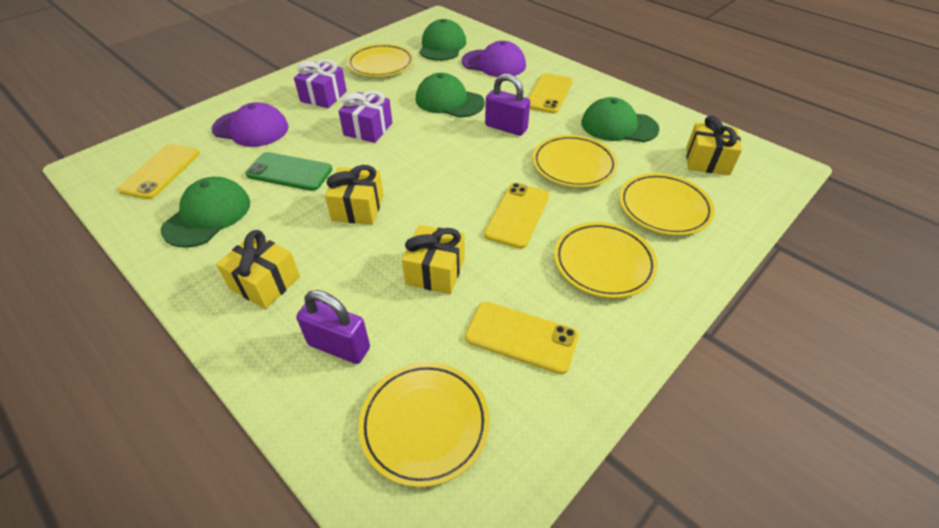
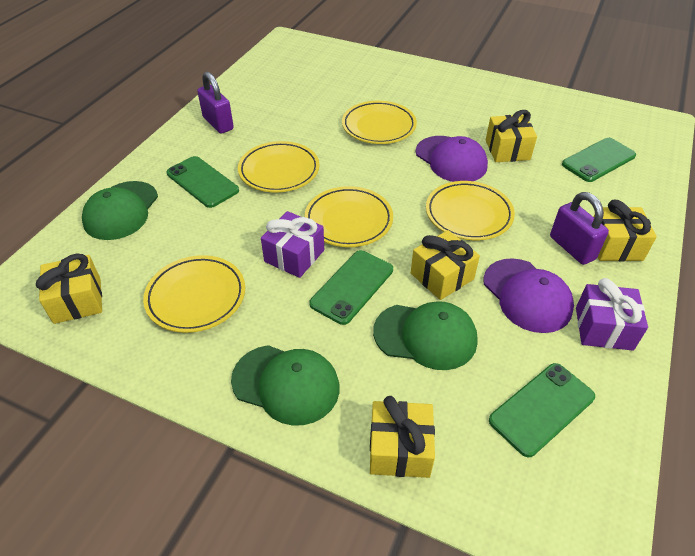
green cap: 4 -> 3
green phone: 1 -> 4
yellow gift: 4 -> 5
yellow phone: 4 -> 0

